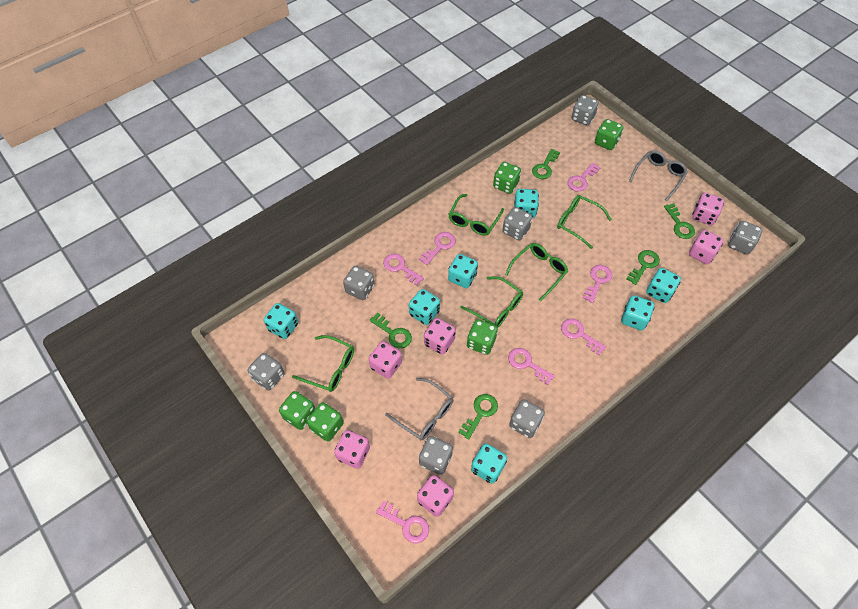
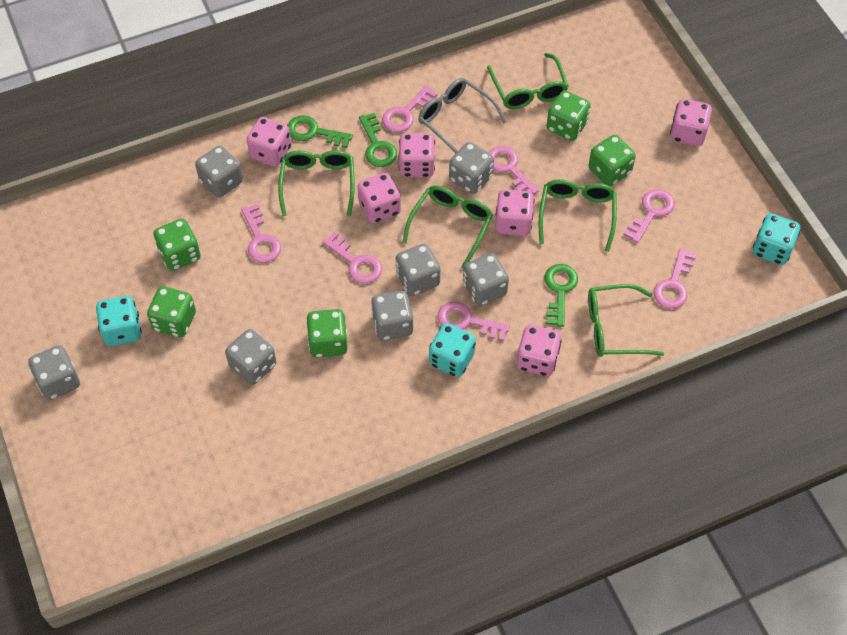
green key: 5 -> 3
grey glasses: 2 -> 1
turquoise dice: 7 -> 3

